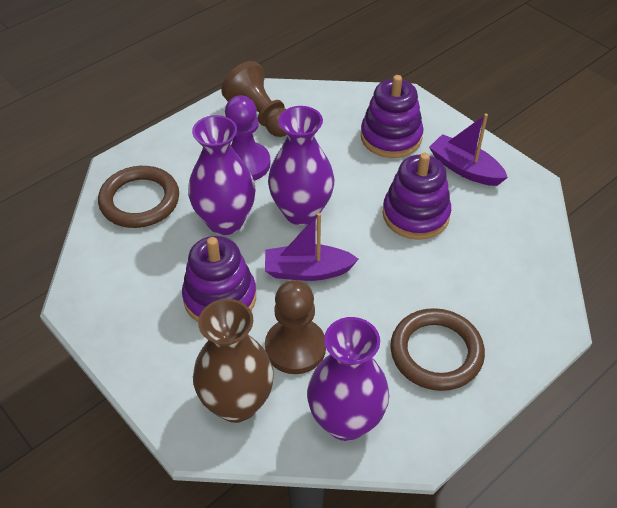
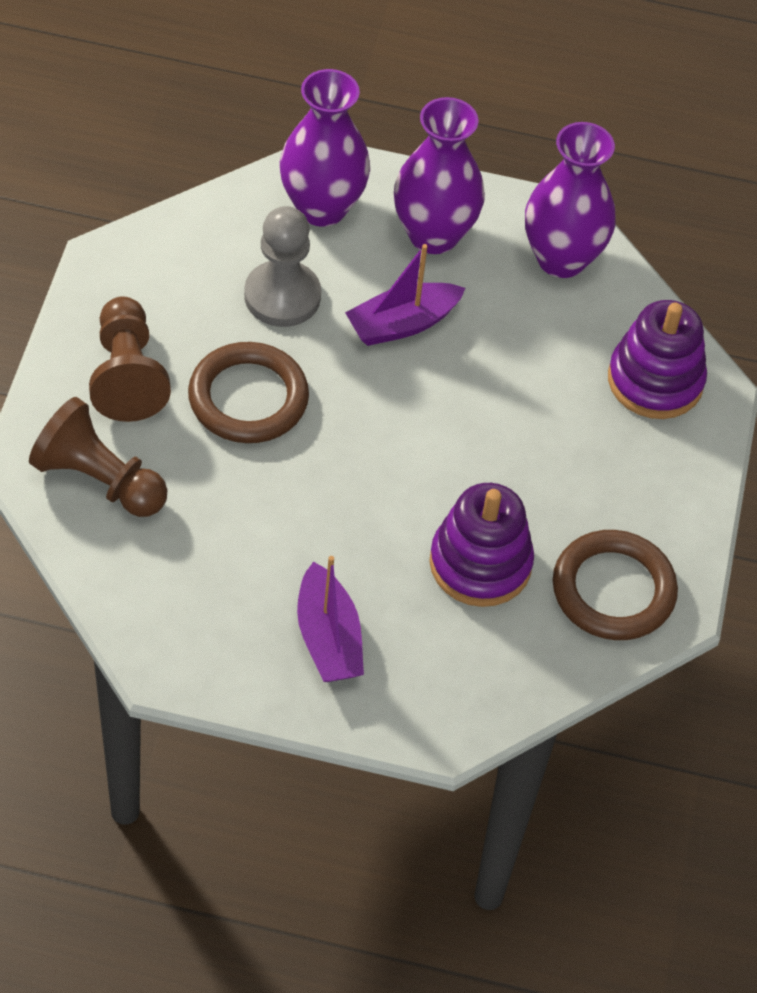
brown vase: 1 -> 0
grey pawn: 0 -> 1
purple pawn: 1 -> 0
purple stacking toy: 3 -> 2

